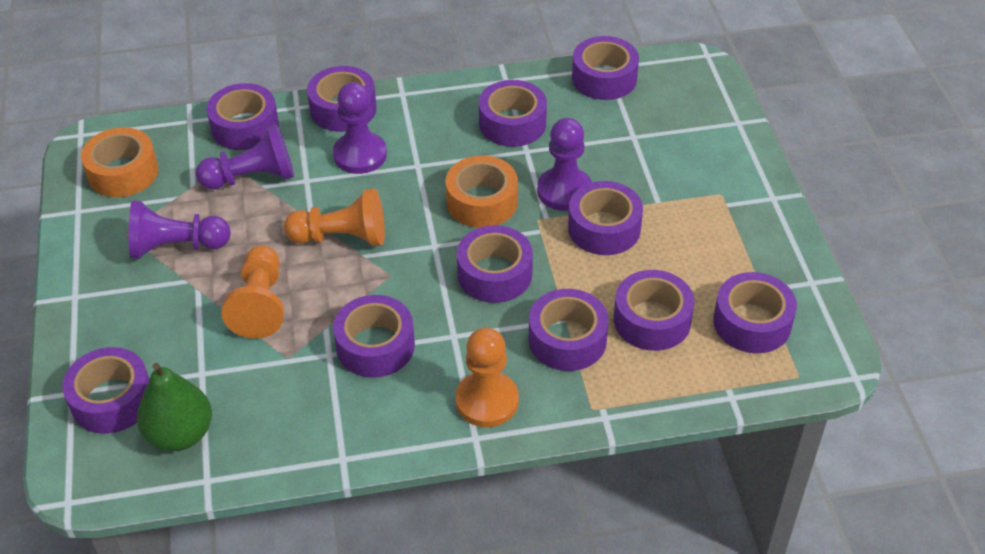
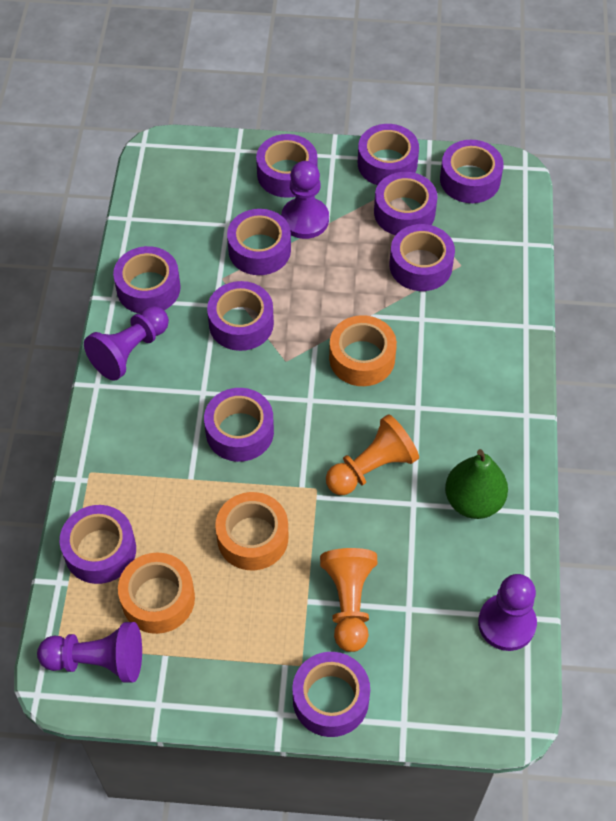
orange pawn: 3 -> 2
orange tape: 2 -> 3

